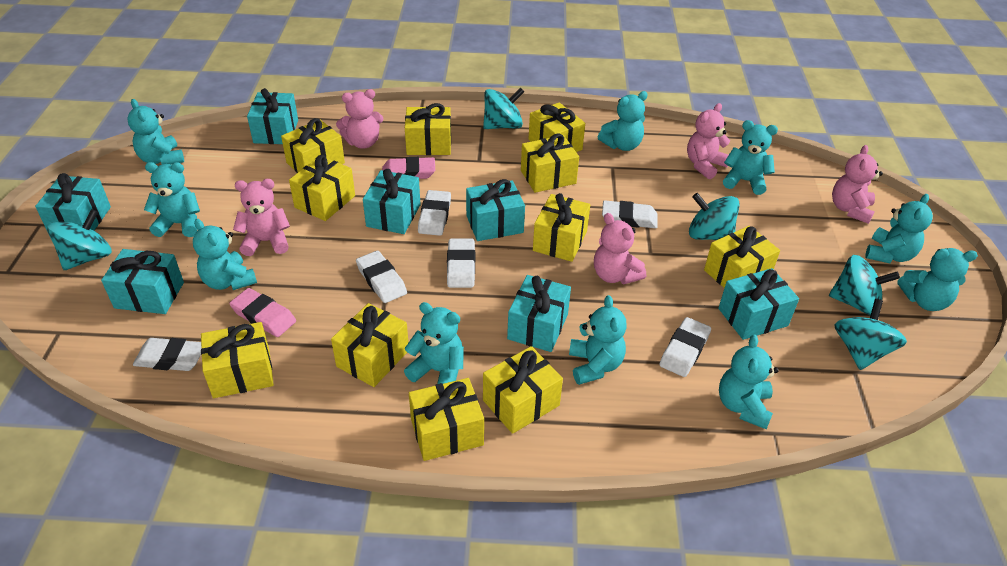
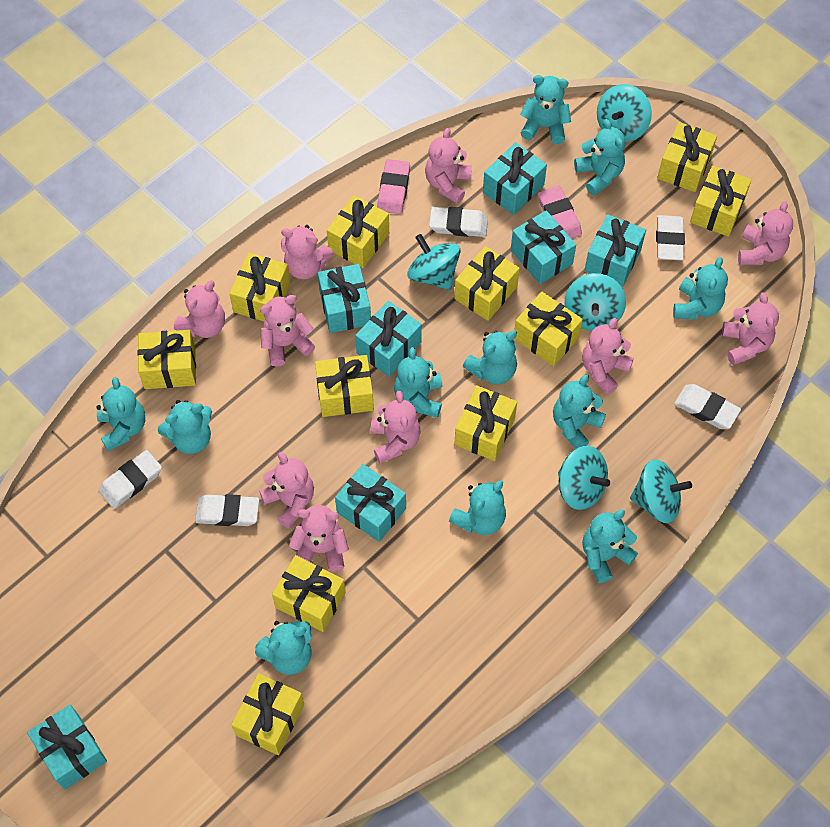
pink teddy bear: 5 -> 10
turquoise teddy bear: 10 -> 11
white eraser: 6 -> 5

